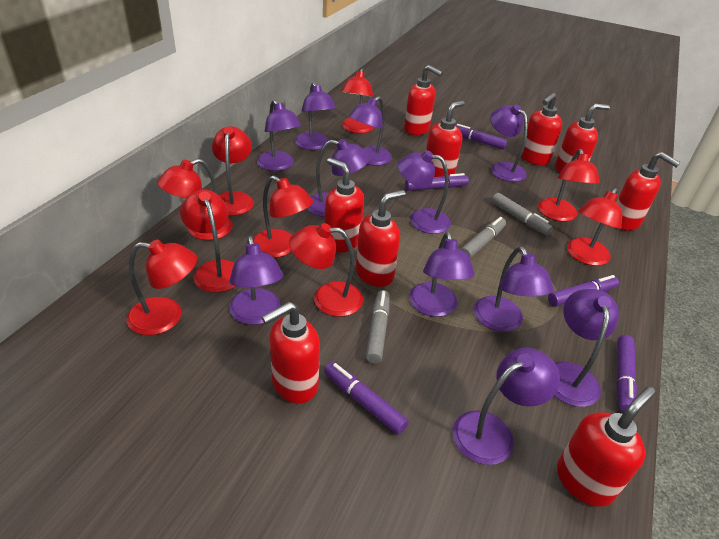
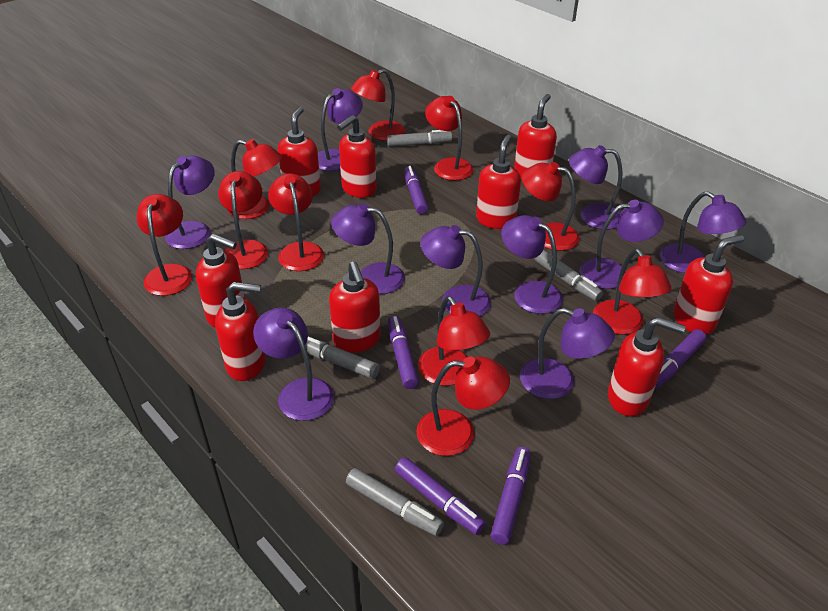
grey marker: 3 -> 4
purple lamp: 11 -> 10
red lamp: 9 -> 10

